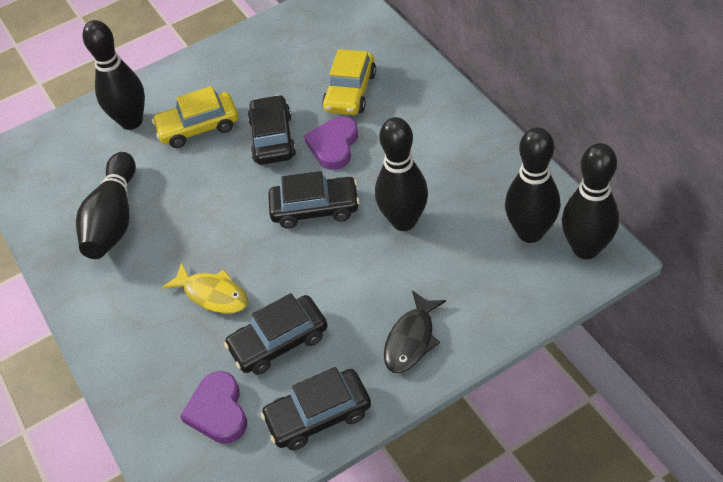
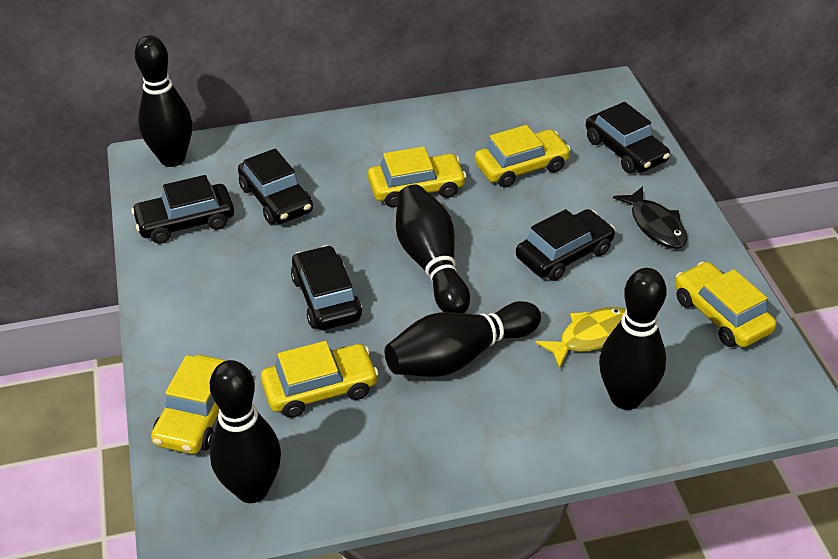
black car: 4 -> 5
purple heart: 2 -> 0
yellow car: 2 -> 5

